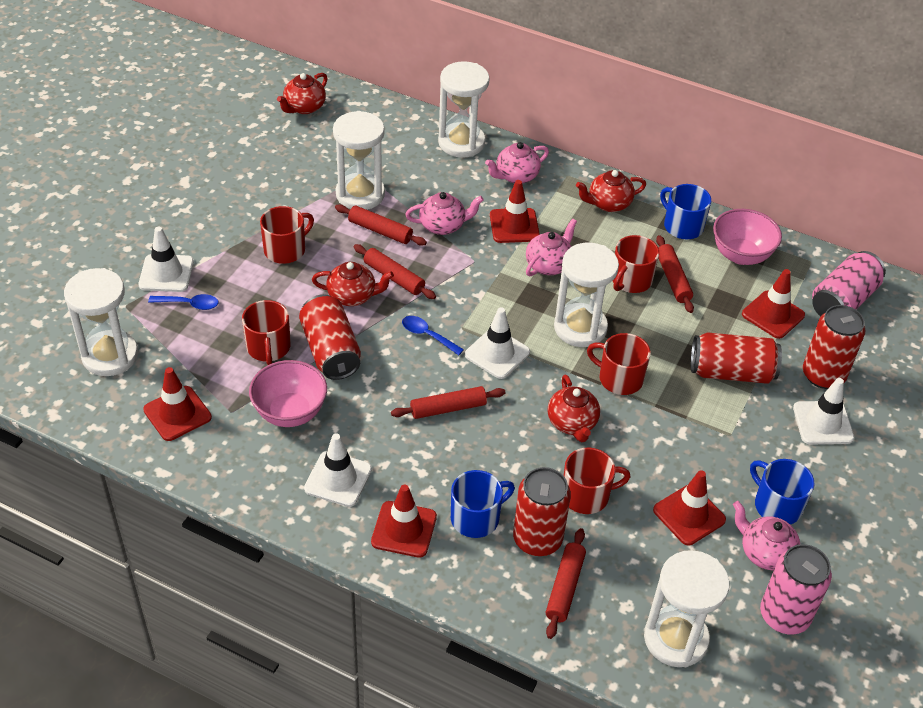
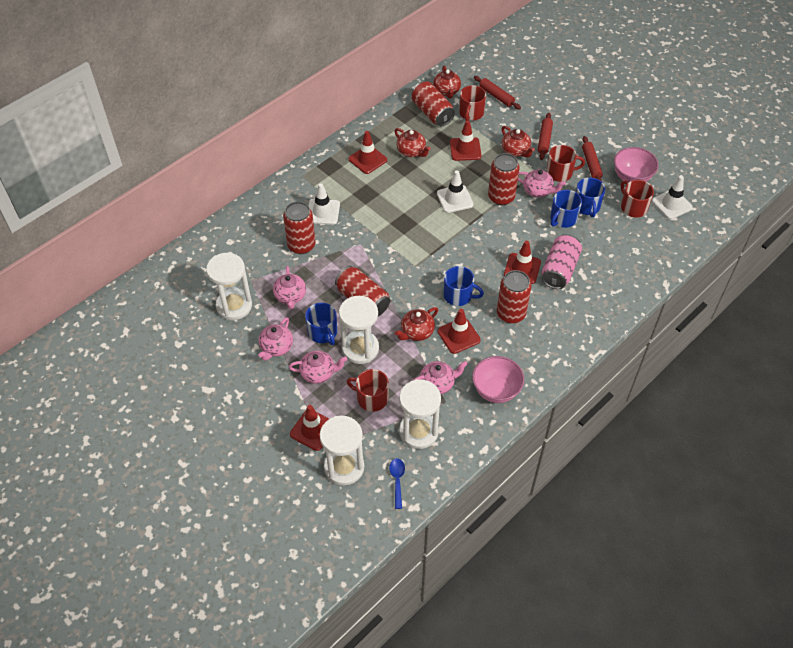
blue mug: 3 -> 4
blue spoon: 2 -> 1
pink can: 2 -> 1
pink teapot: 4 -> 5
red can: 4 -> 5
red mug: 5 -> 4
red rolling pin: 5 -> 3
white hourglass: 5 -> 4
white traffic cone: 4 -> 3

